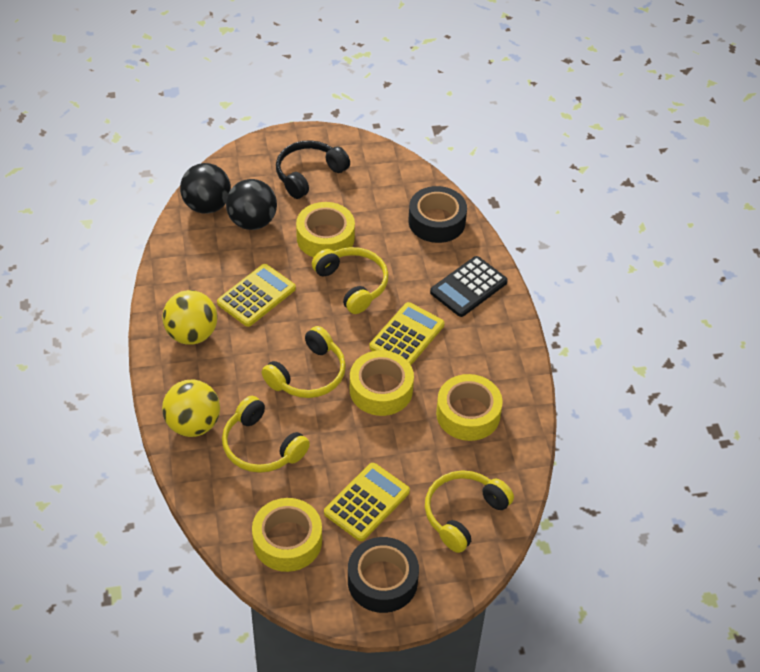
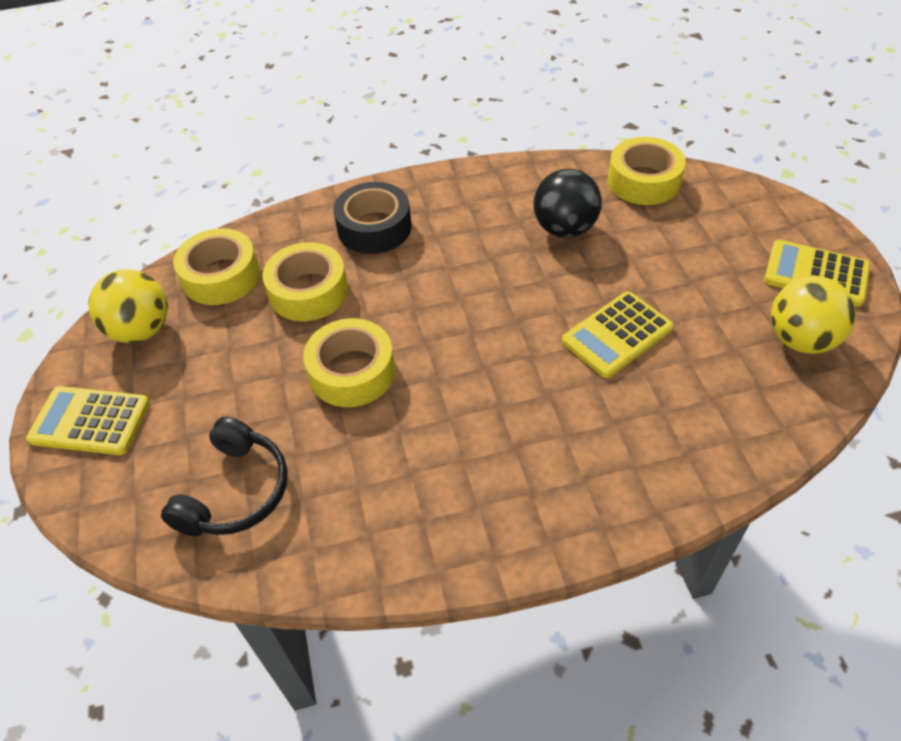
black ball: 2 -> 1
black calculator: 1 -> 0
black tape: 2 -> 1
yellow headphones: 4 -> 0

